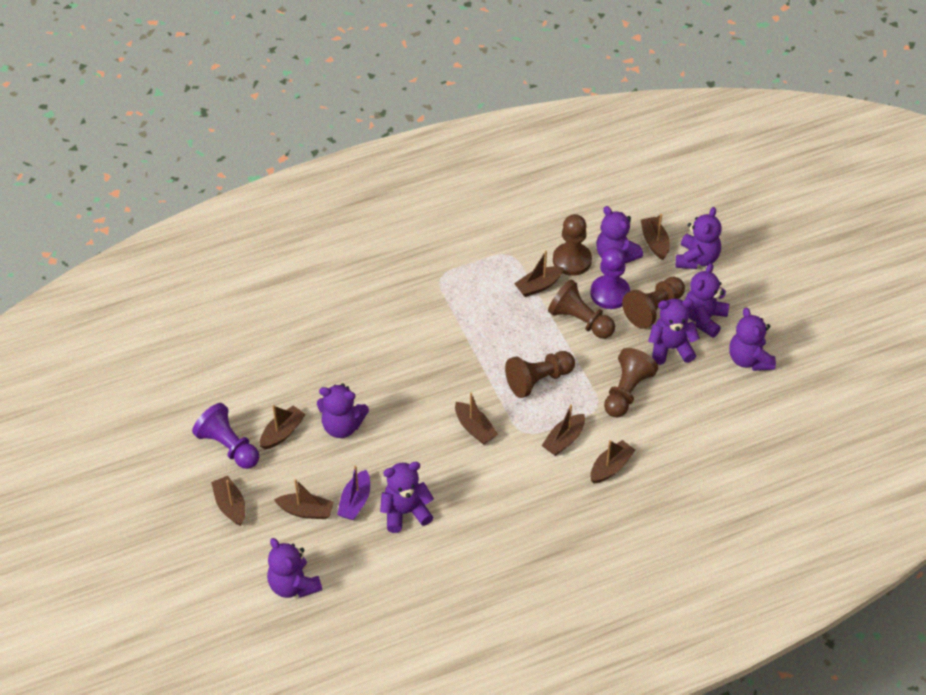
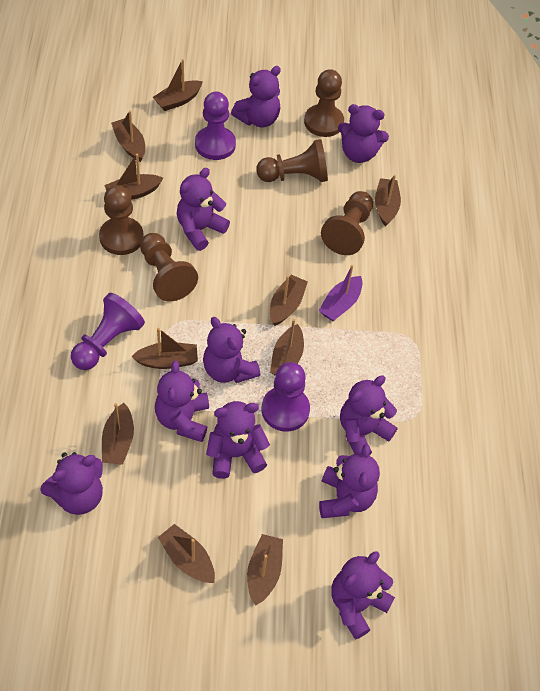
brown boat: 8 -> 10
purple pawn: 2 -> 3
purple teddy bear: 8 -> 10

